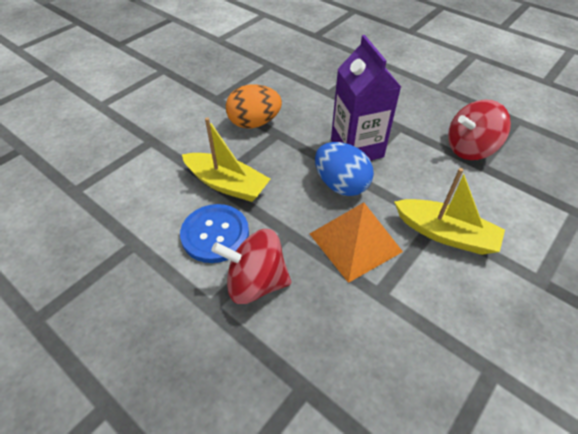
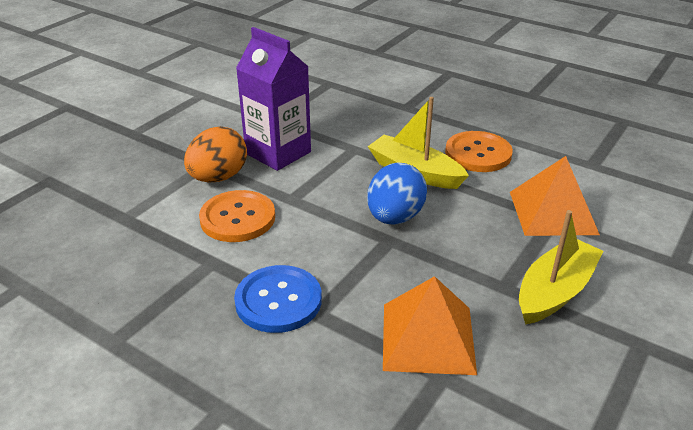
orange button: 0 -> 2
orange pyramid: 1 -> 2
red spinning top: 2 -> 0

